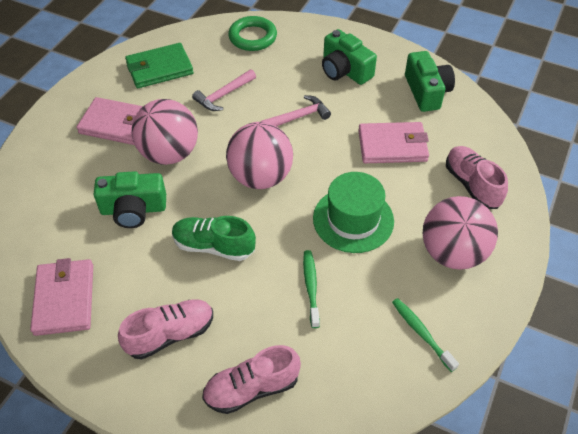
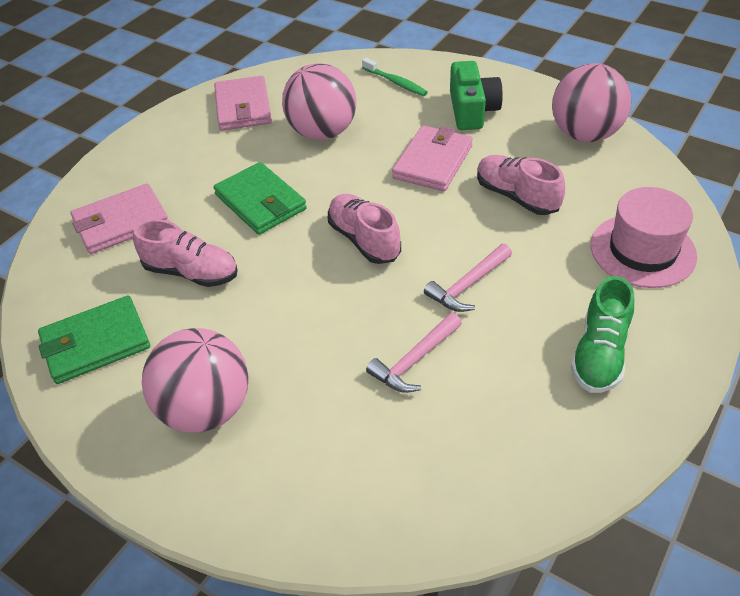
green camera: 3 -> 1
green hat: 1 -> 0
green ring: 1 -> 0
green toothbrush: 2 -> 1
green wallet: 1 -> 2
pink hat: 0 -> 1

